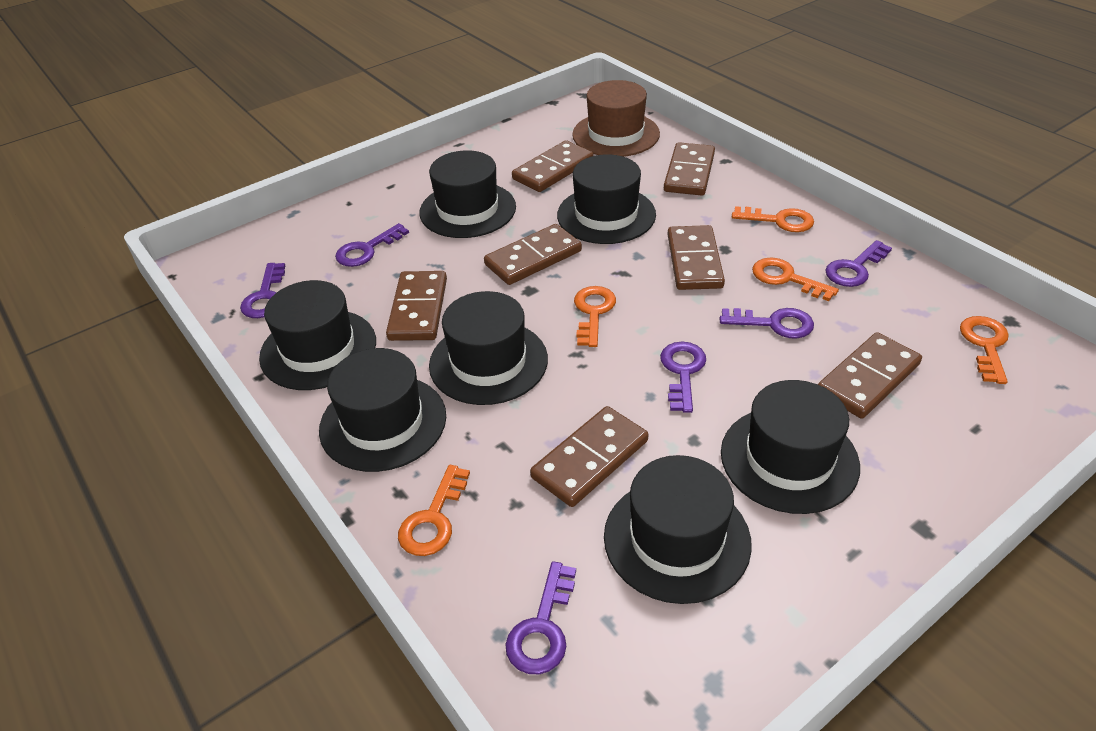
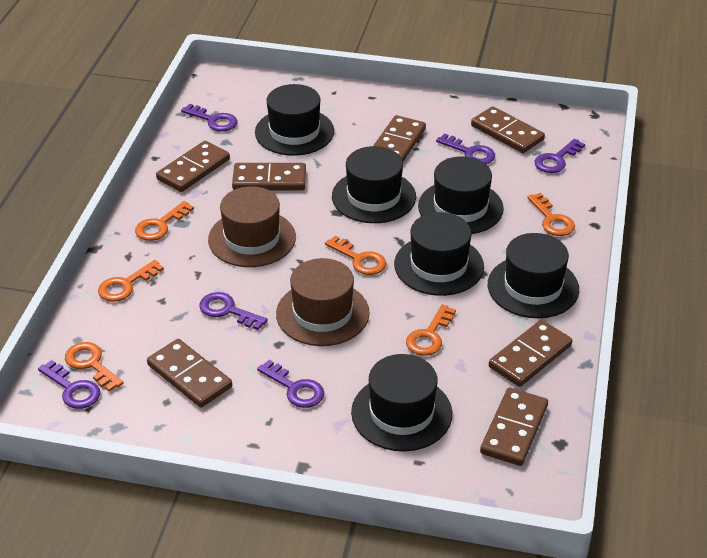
black hat: 7 -> 6
brown hat: 1 -> 2
orange key: 5 -> 6

